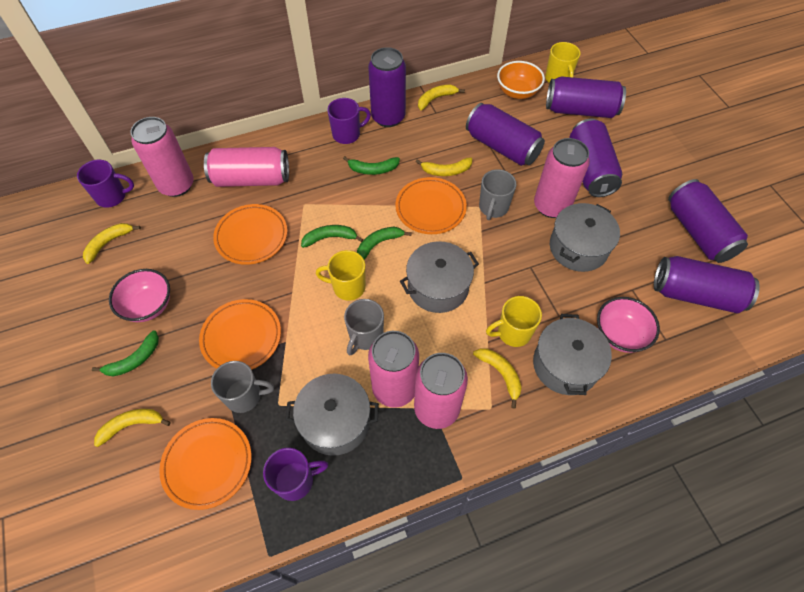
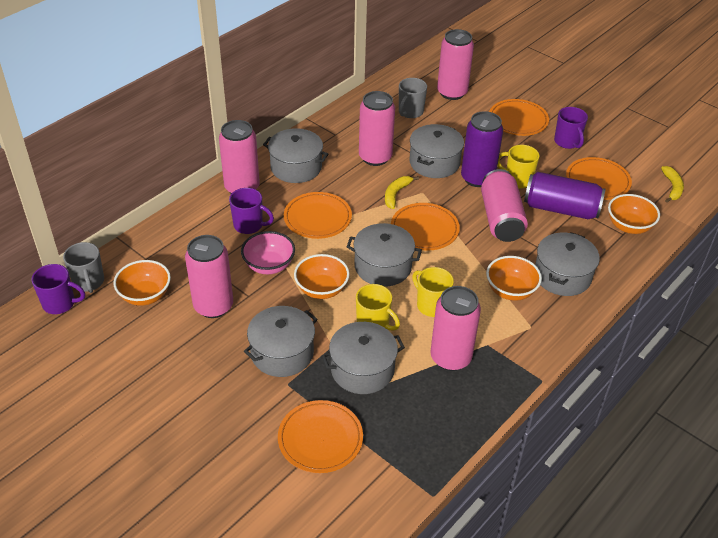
green banana: 4 -> 0
grey mug: 3 -> 2
grey pot: 4 -> 6
orange bowl: 1 -> 4
orange plate: 4 -> 5
pink bowl: 2 -> 1
pink can: 5 -> 6
purple can: 6 -> 2
yellow banana: 5 -> 2

